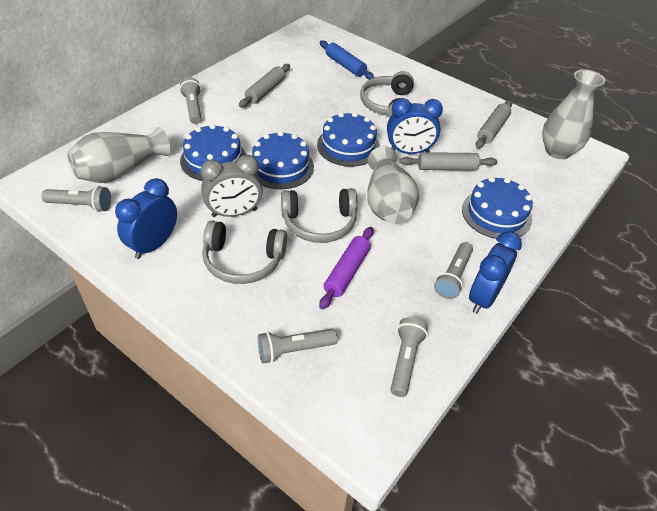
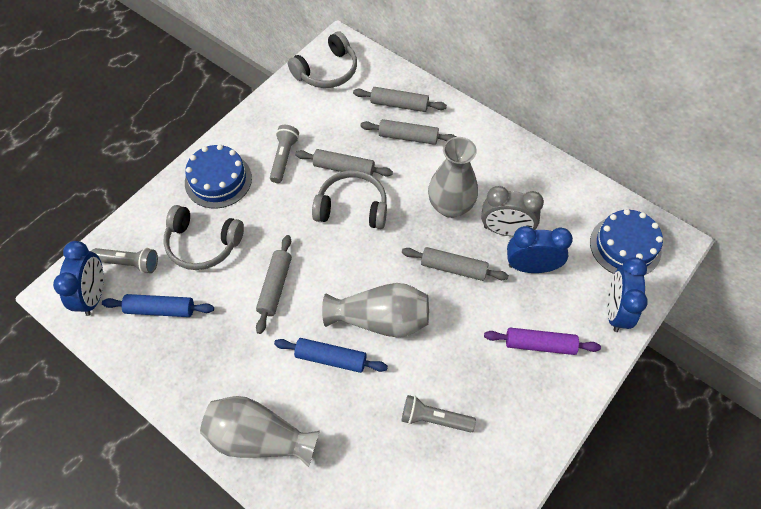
blue cake: 4 -> 2
blue rolling pin: 1 -> 2
grey flashlight: 5 -> 3
grey rolling pin: 3 -> 5

